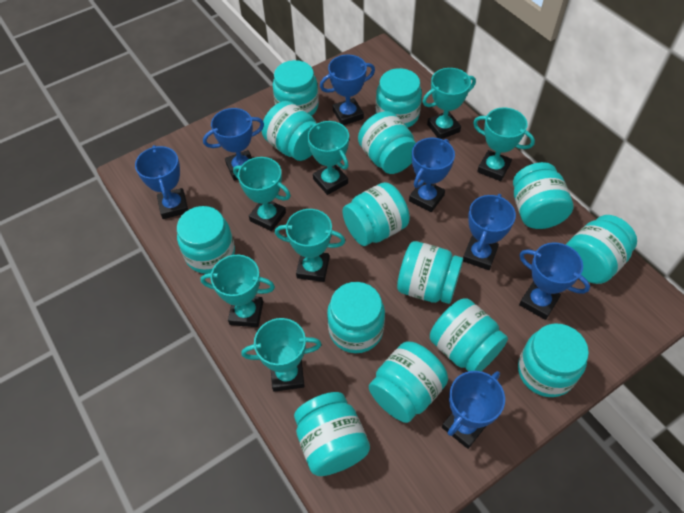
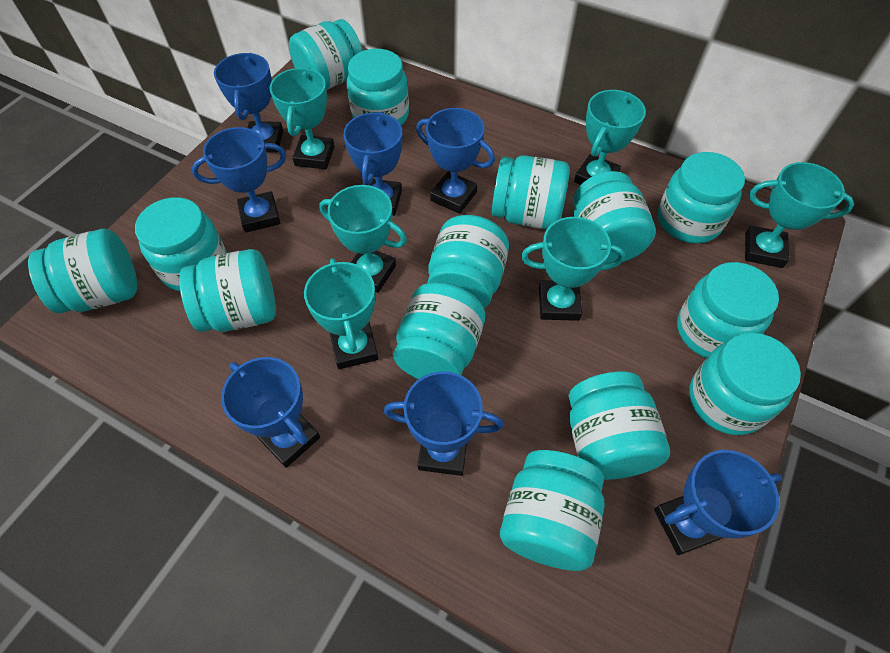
turquoise trophy: 7 -> 6

